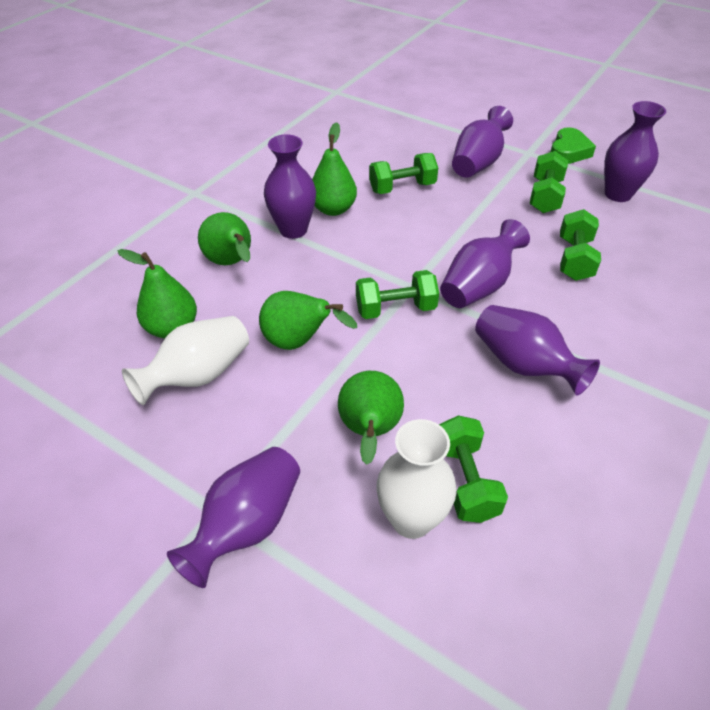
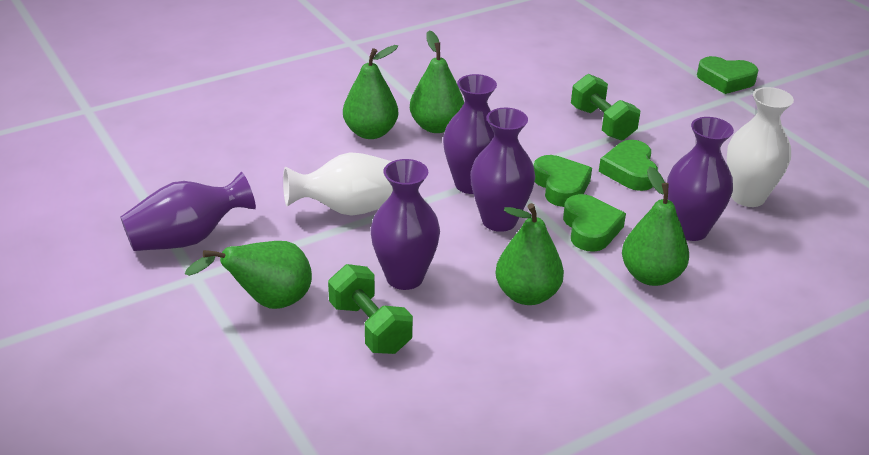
green dumbbell: 5 -> 2
green heart: 1 -> 4
purple vase: 6 -> 5

